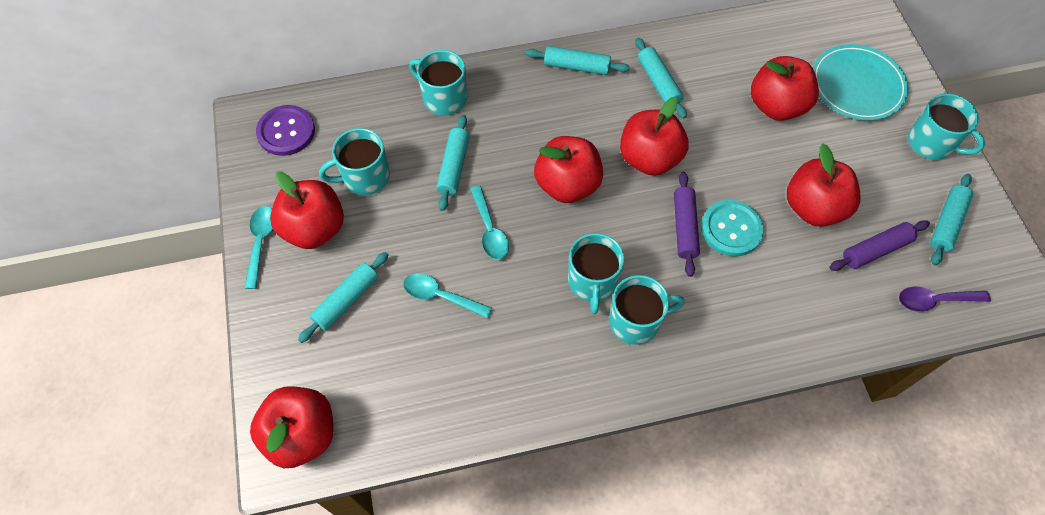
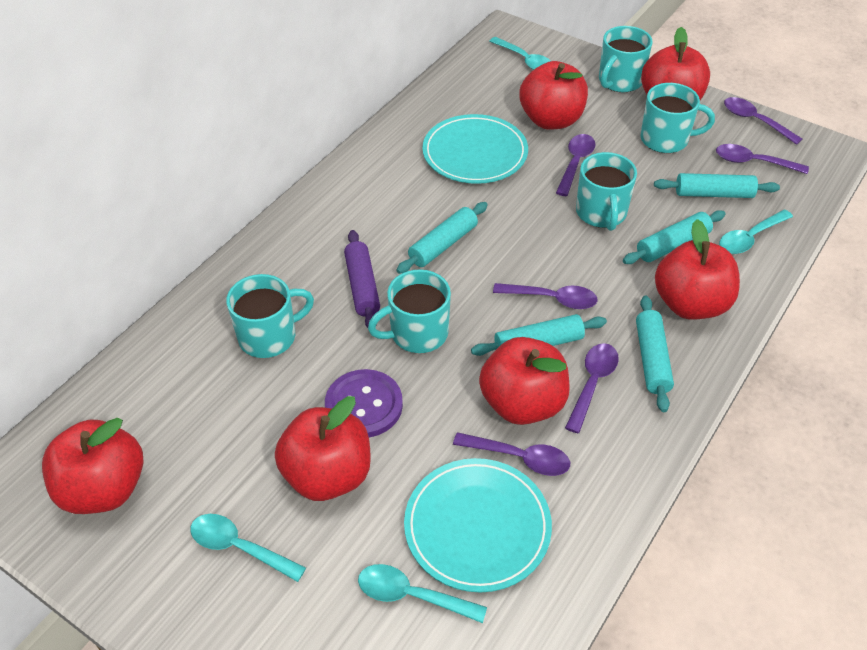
purple rolling pin: 2 -> 1
purple spoon: 1 -> 6
turquoise button: 1 -> 0
turquoise plate: 1 -> 2
turquoise spoon: 3 -> 4

